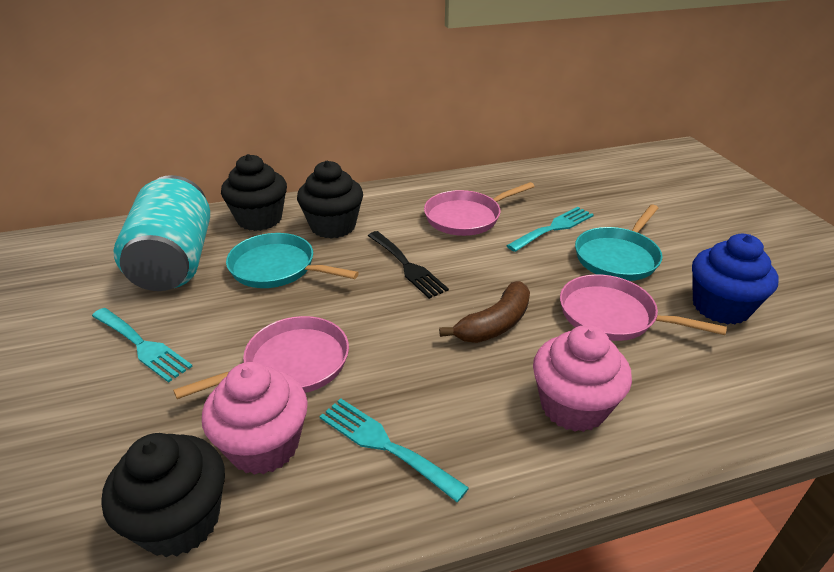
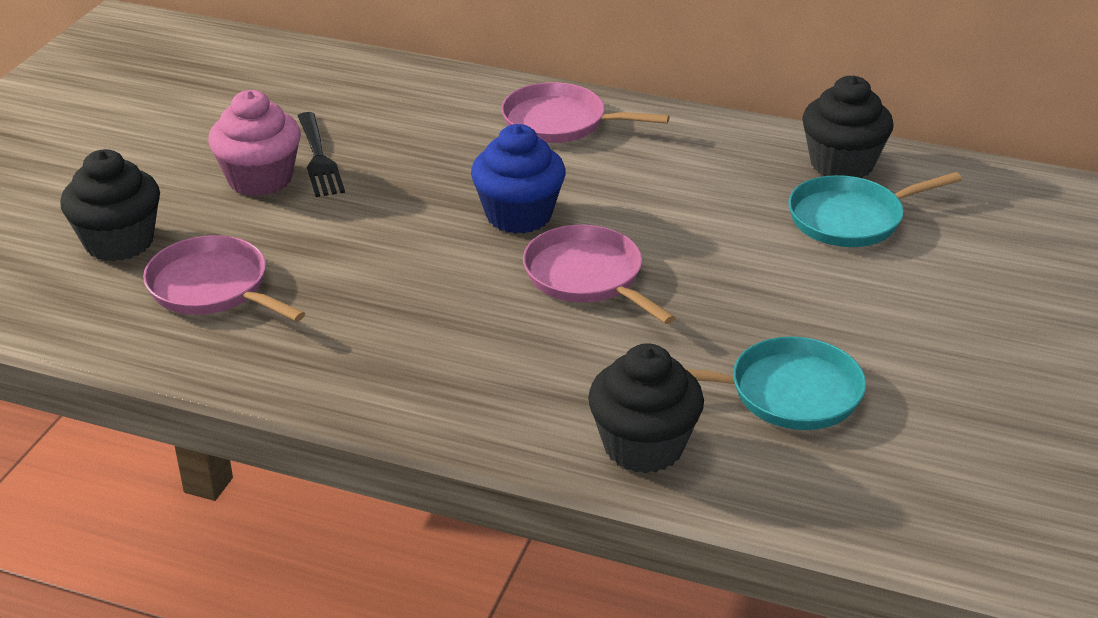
brown banana: 1 -> 0
pink cupcake: 2 -> 1
turquoise can: 1 -> 0
turquoise fork: 3 -> 0

